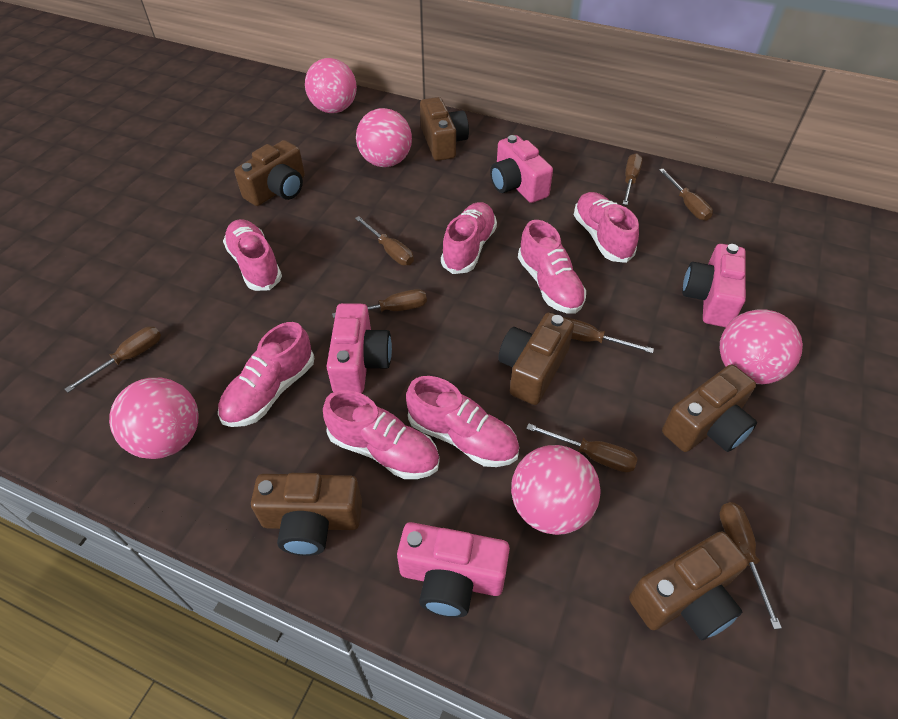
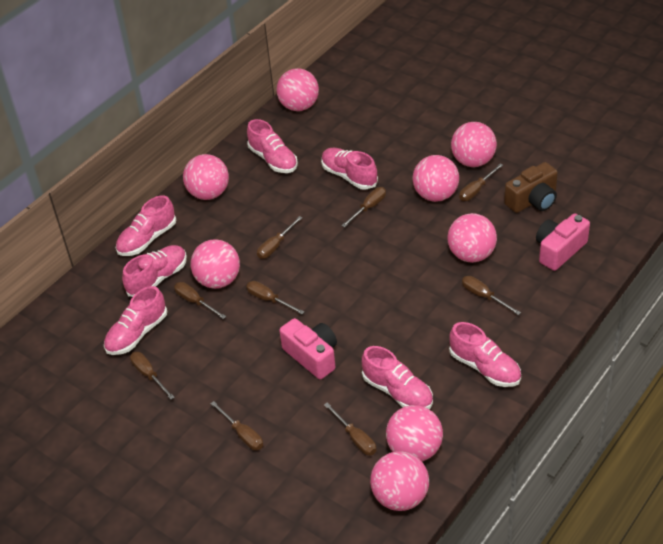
brown camera: 6 -> 1
brown screwdriver: 8 -> 9
pink ball: 5 -> 8
pink camera: 4 -> 2

